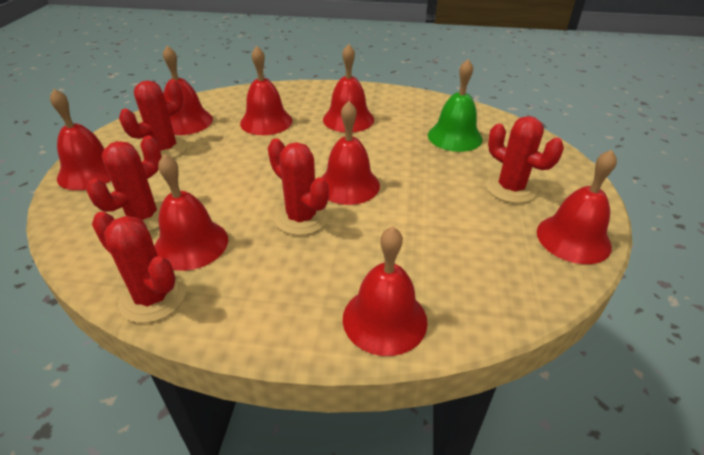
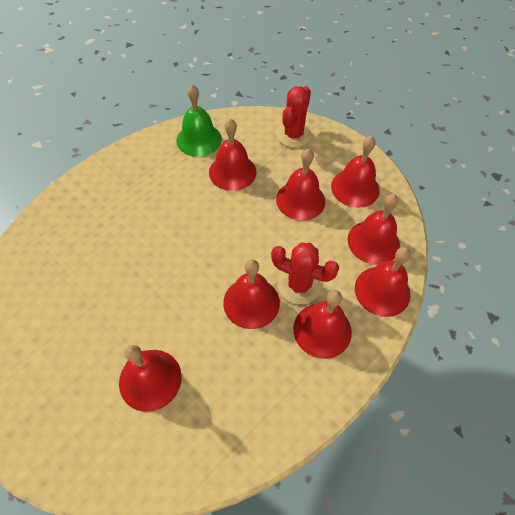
red cactus: 5 -> 2

